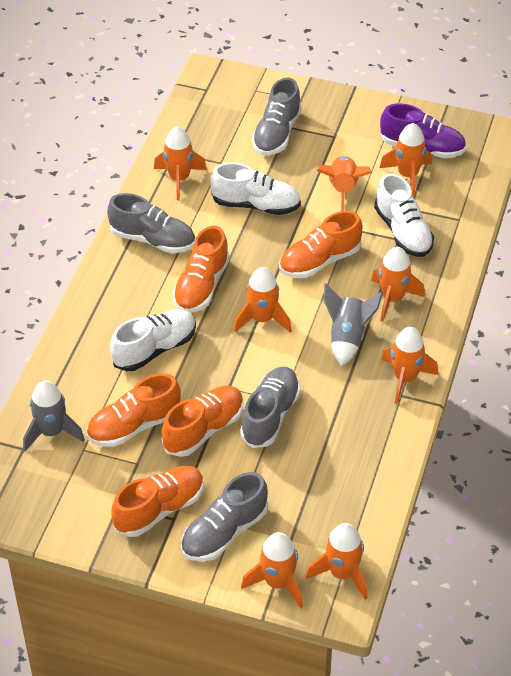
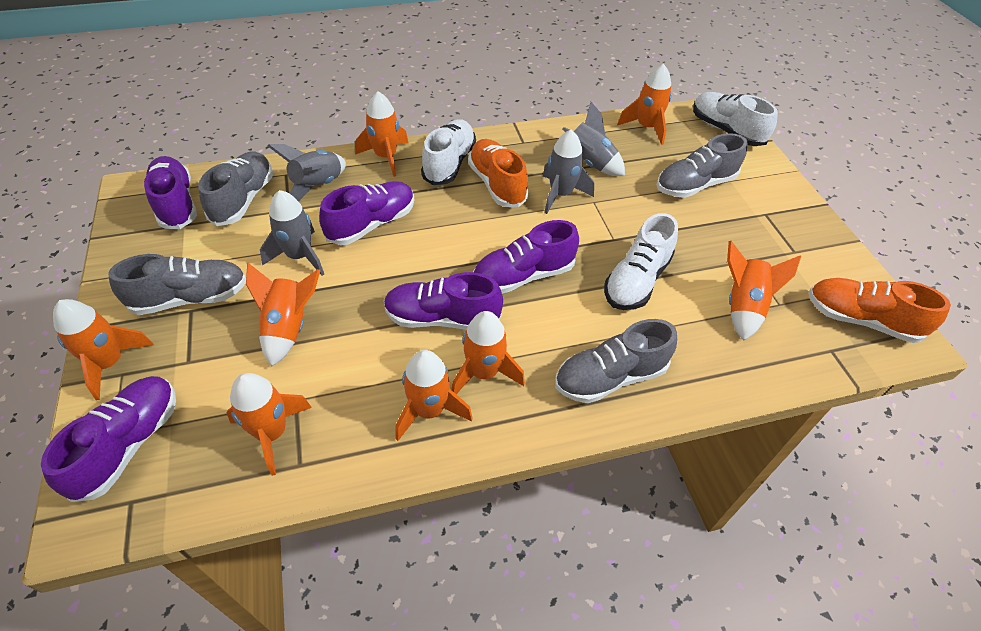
grey rocket: 2 -> 4
orange shoe: 5 -> 2
purple shoe: 1 -> 5

